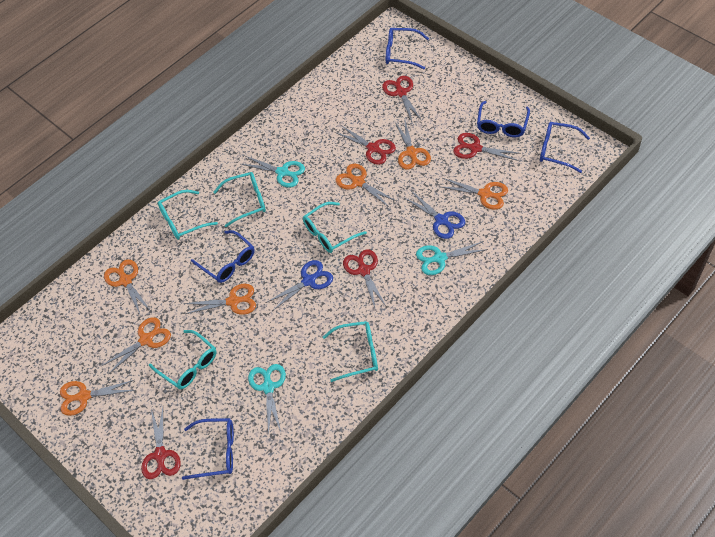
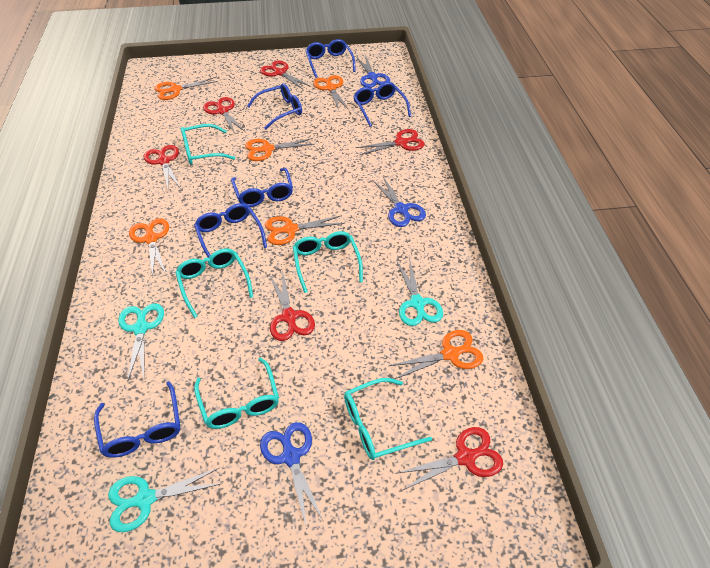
blue glasses: 5 -> 6
blue scissors: 2 -> 3
orange scissors: 7 -> 6
red scissors: 5 -> 6

